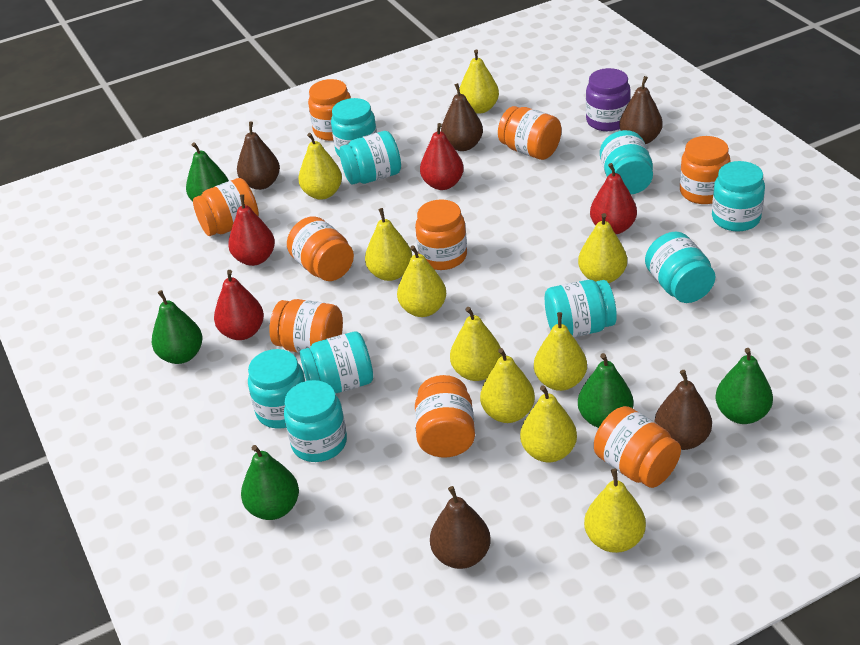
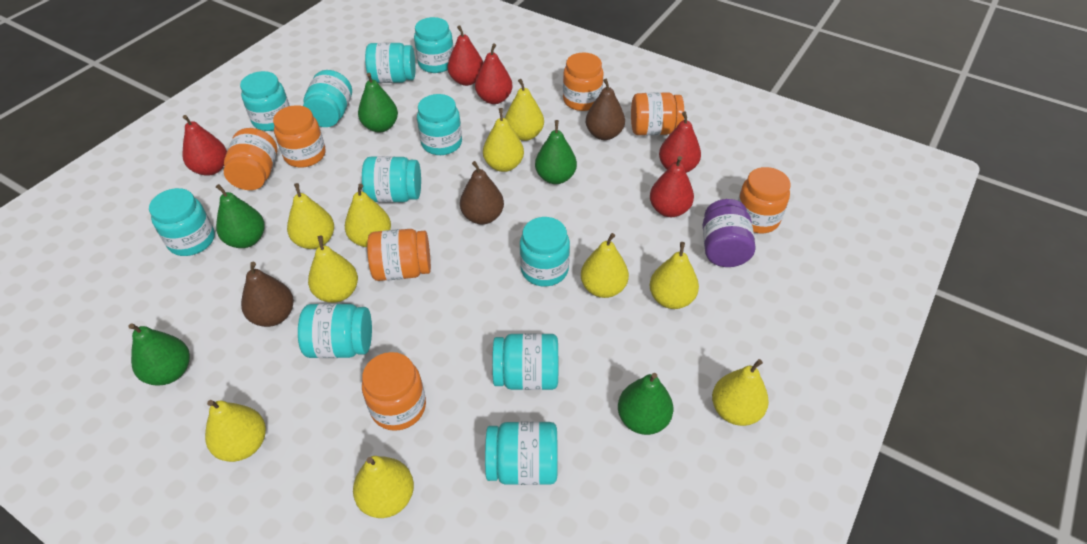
brown pear: 5 -> 3
orange jar: 9 -> 7
red pear: 4 -> 5
turquoise jar: 9 -> 11

